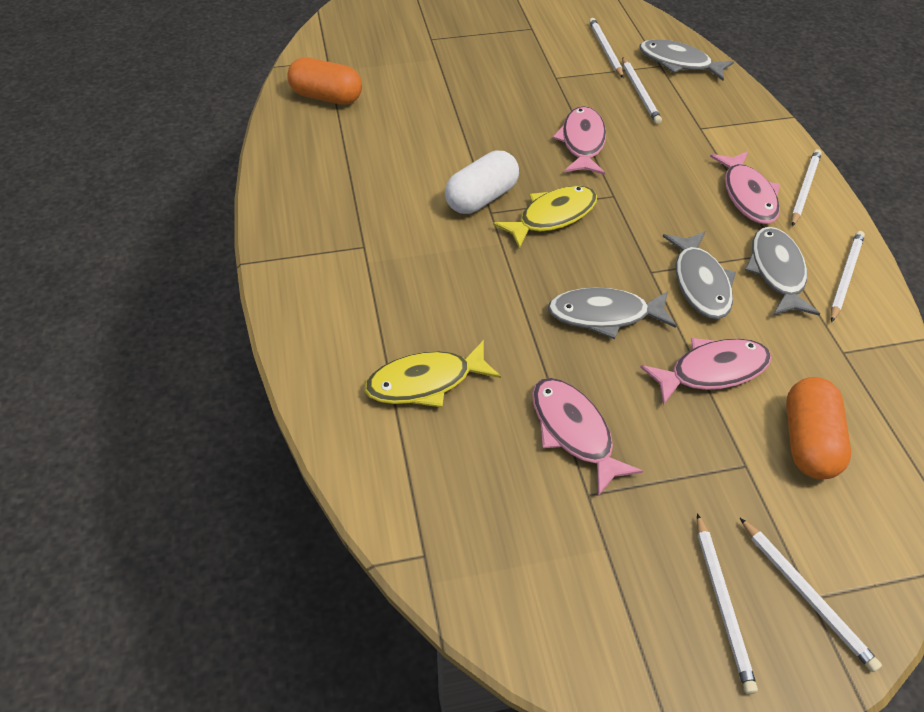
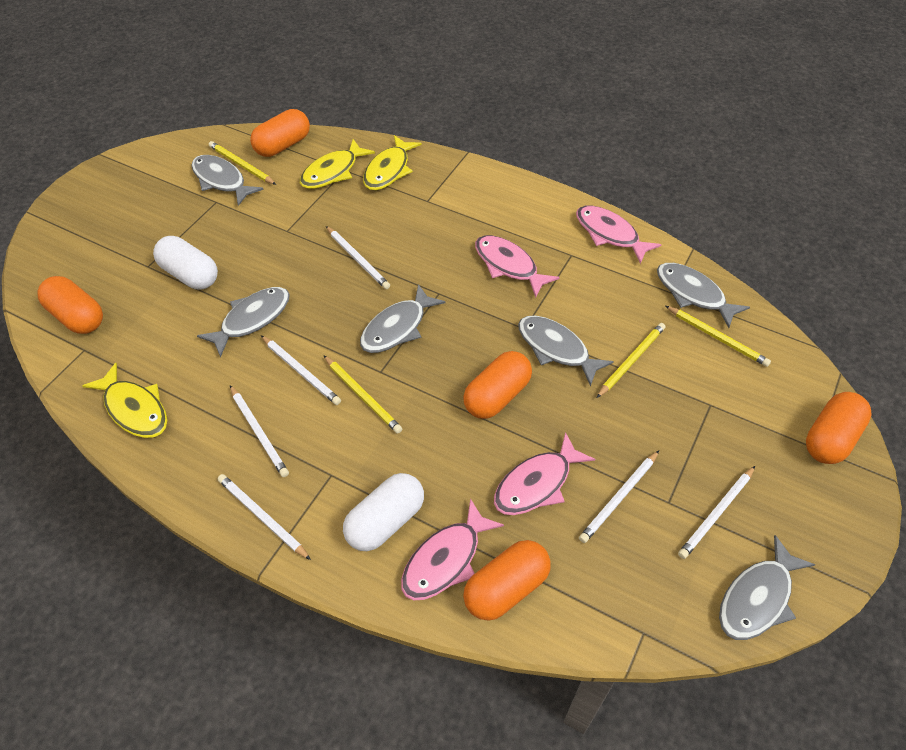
grey fish: 4 -> 6
orange capsule: 2 -> 5
white capsule: 1 -> 2
yellow fish: 2 -> 3
yellow pencil: 0 -> 4

